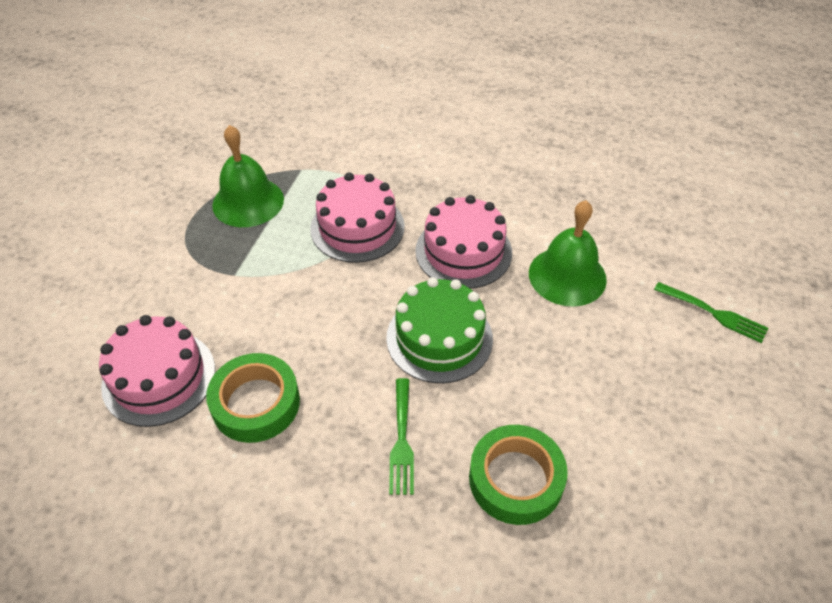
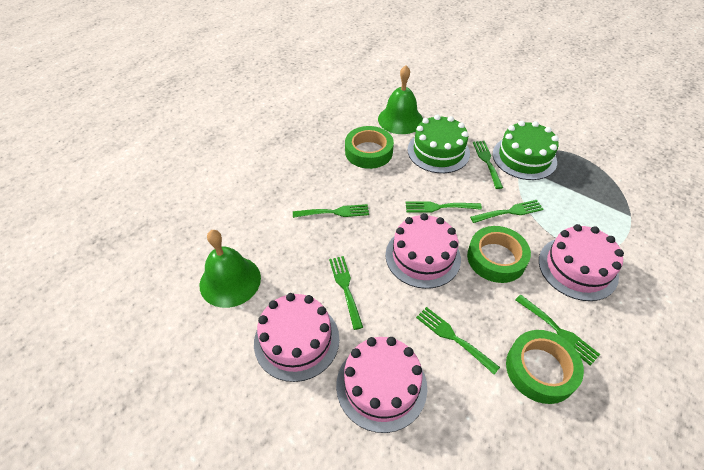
green cake: 1 -> 2
green fork: 2 -> 7
green tape: 2 -> 3
pink cake: 3 -> 4

